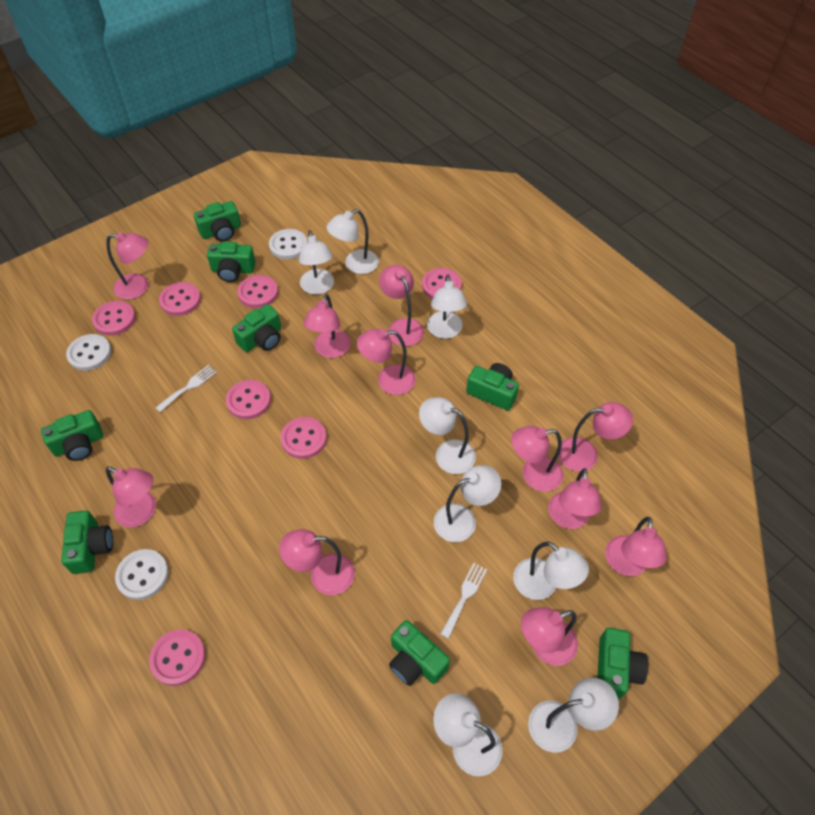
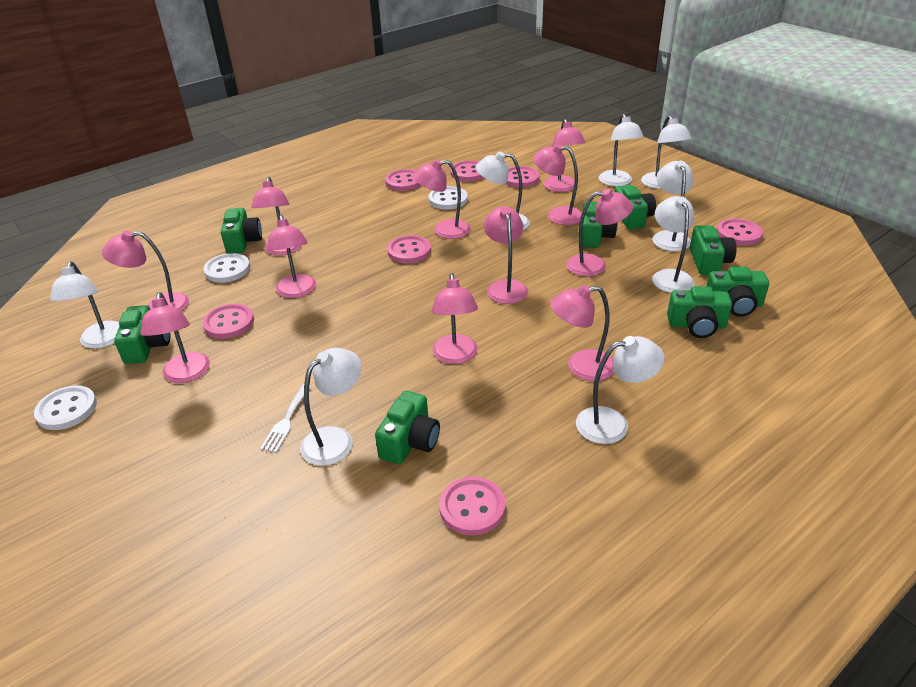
white fork: 2 -> 1

